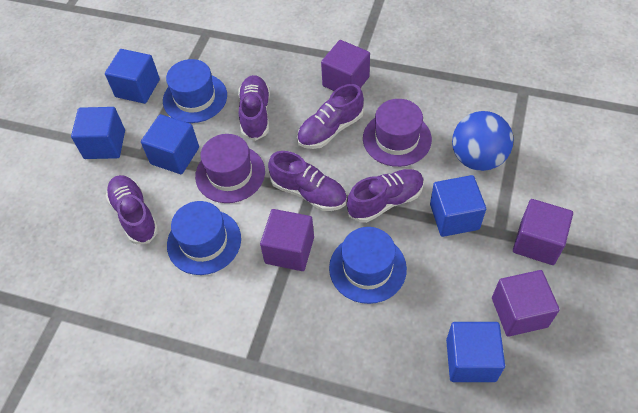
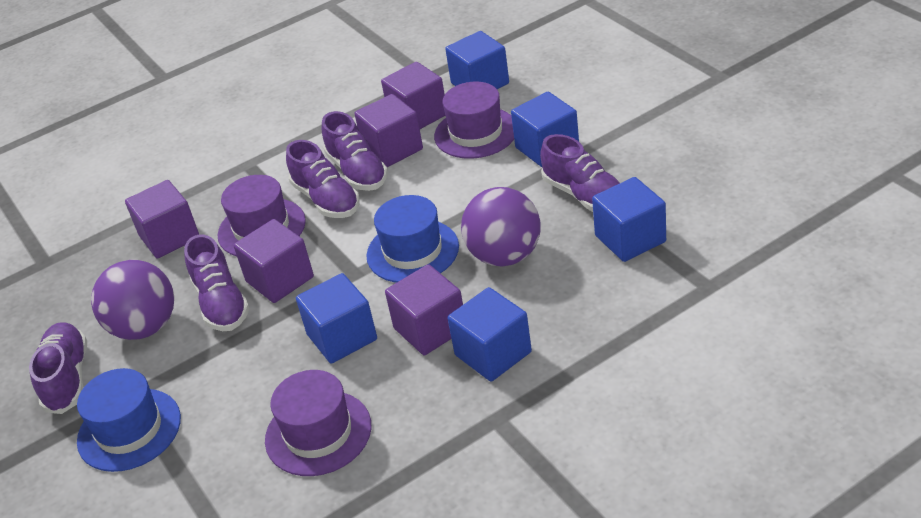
blue ball: 1 -> 0
blue hat: 3 -> 2
purple ball: 0 -> 2
purple cube: 4 -> 5
purple hat: 2 -> 3

